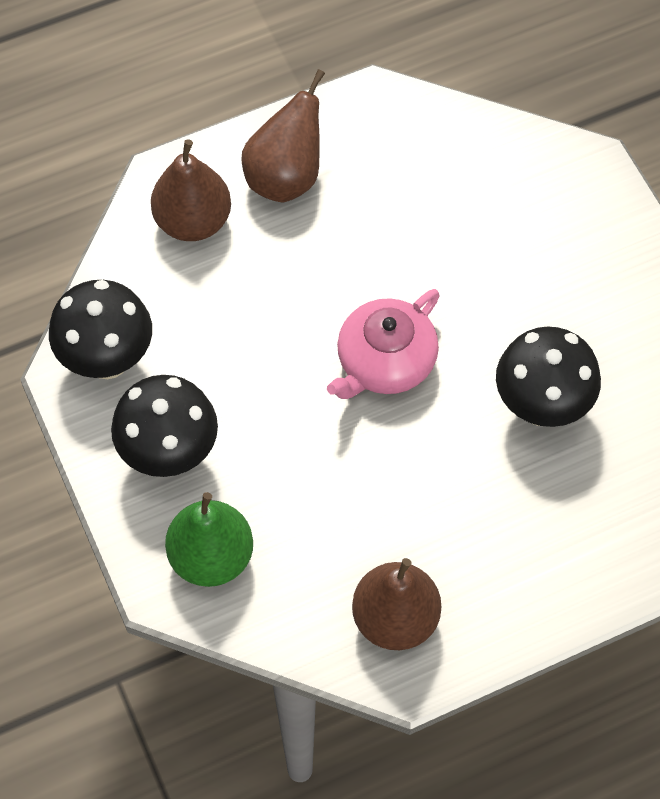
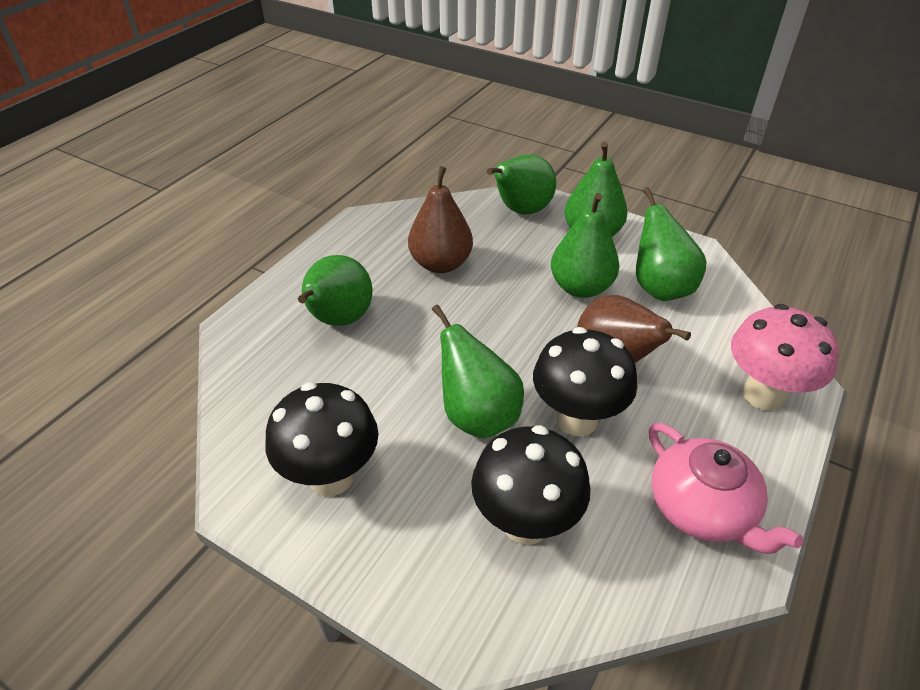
brown pear: 3 -> 2
green pear: 1 -> 6
pink mushroom: 0 -> 1

